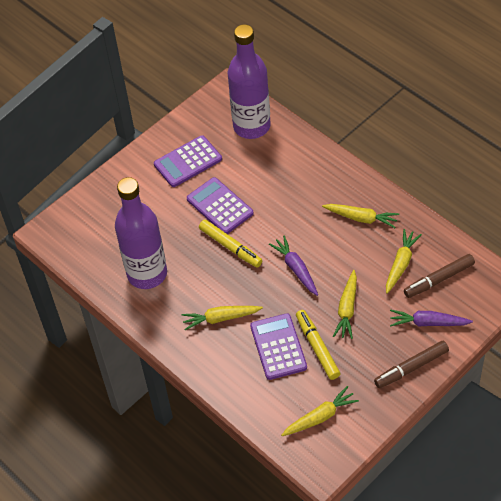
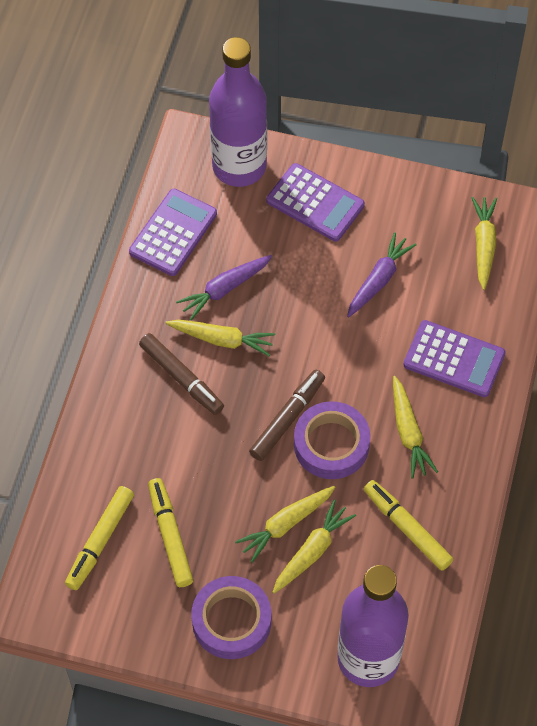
purple tape: 0 -> 2
yellow marker: 2 -> 3

